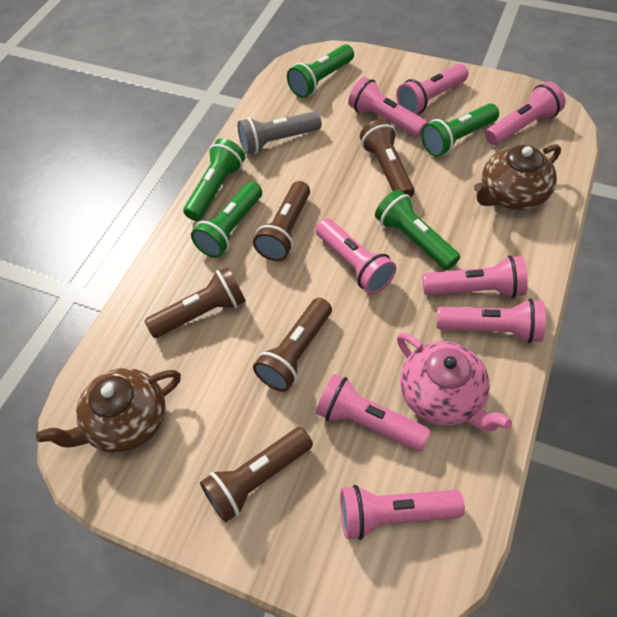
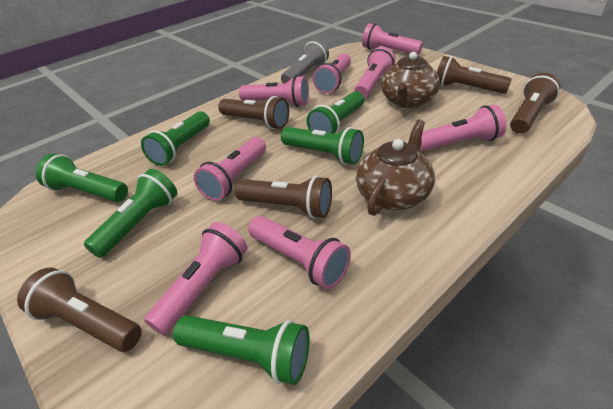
green flashlight: 5 -> 6
pink teapot: 1 -> 0

